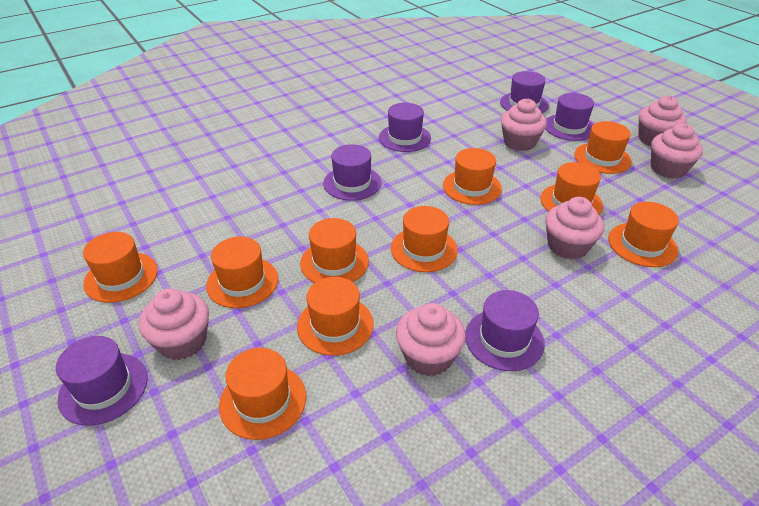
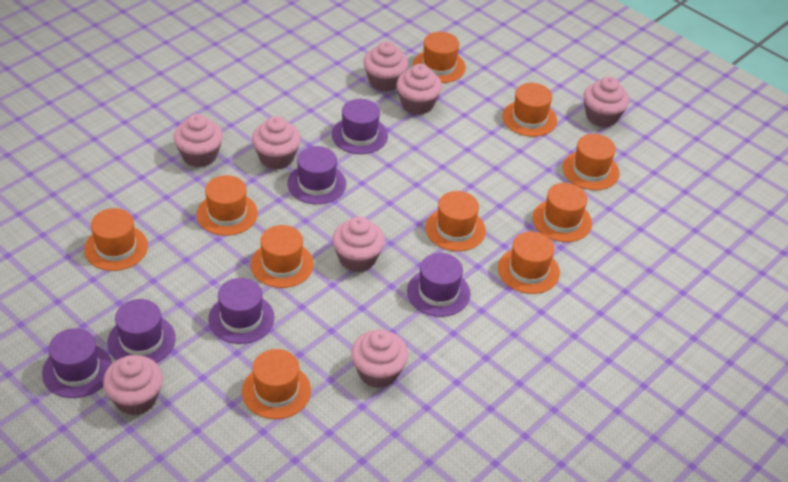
pink cupcake: 6 -> 8

